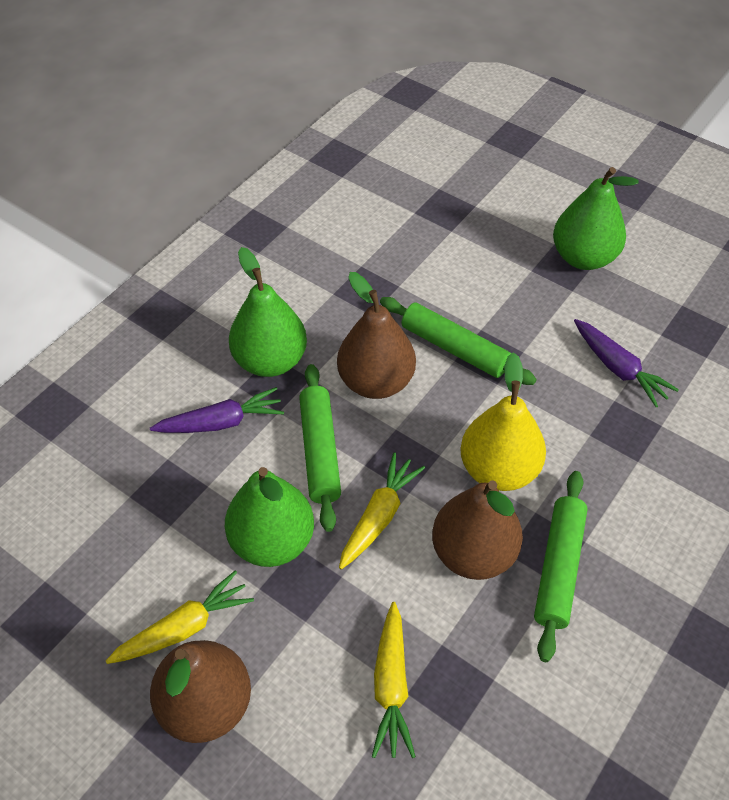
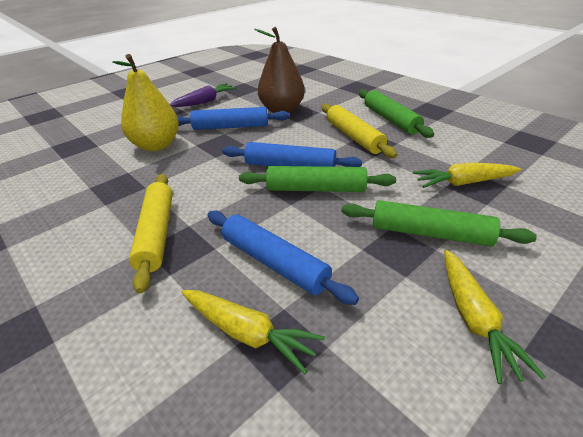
blue rolling pin: 0 -> 3
brown pear: 3 -> 1
green pear: 3 -> 0
purple carrot: 2 -> 1
yellow rolling pin: 0 -> 2

